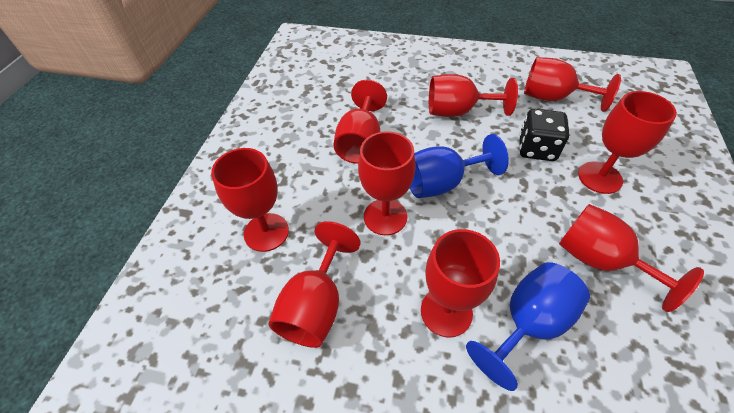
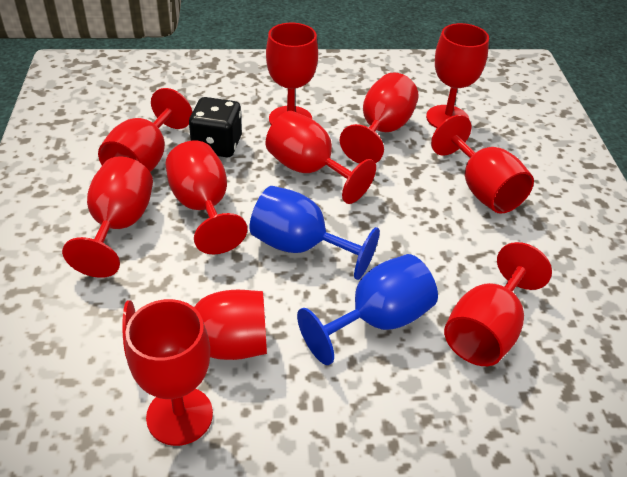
red goblet: 9 -> 11

